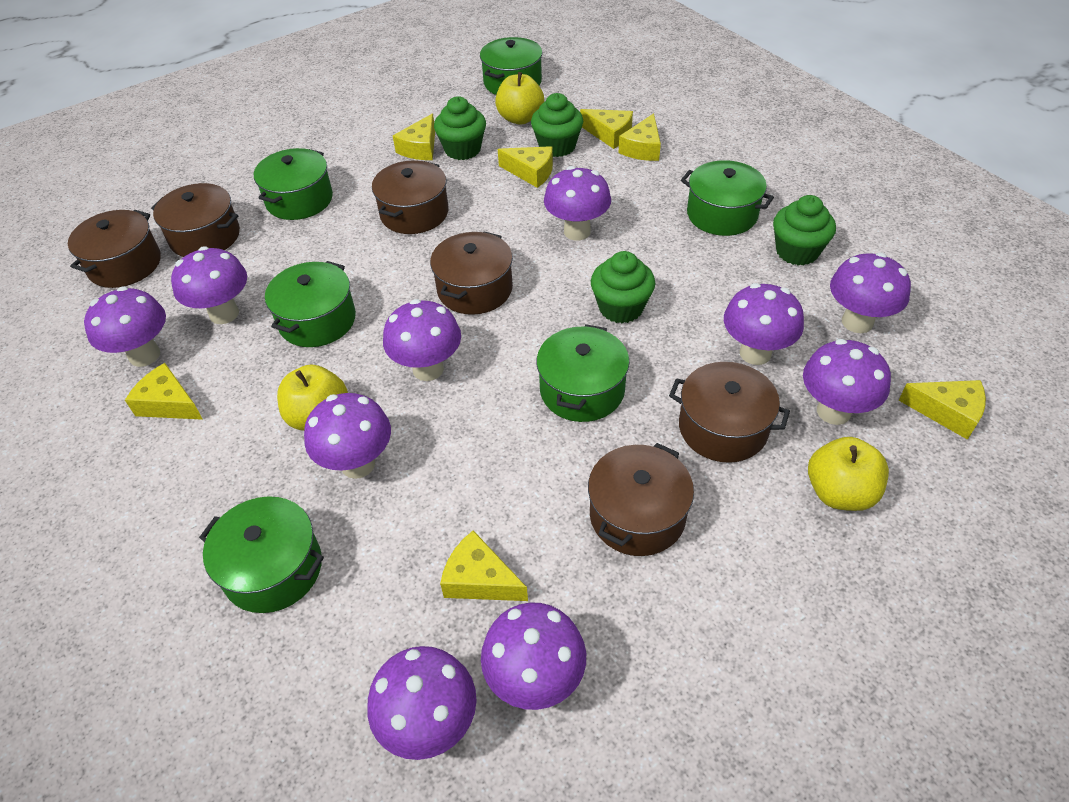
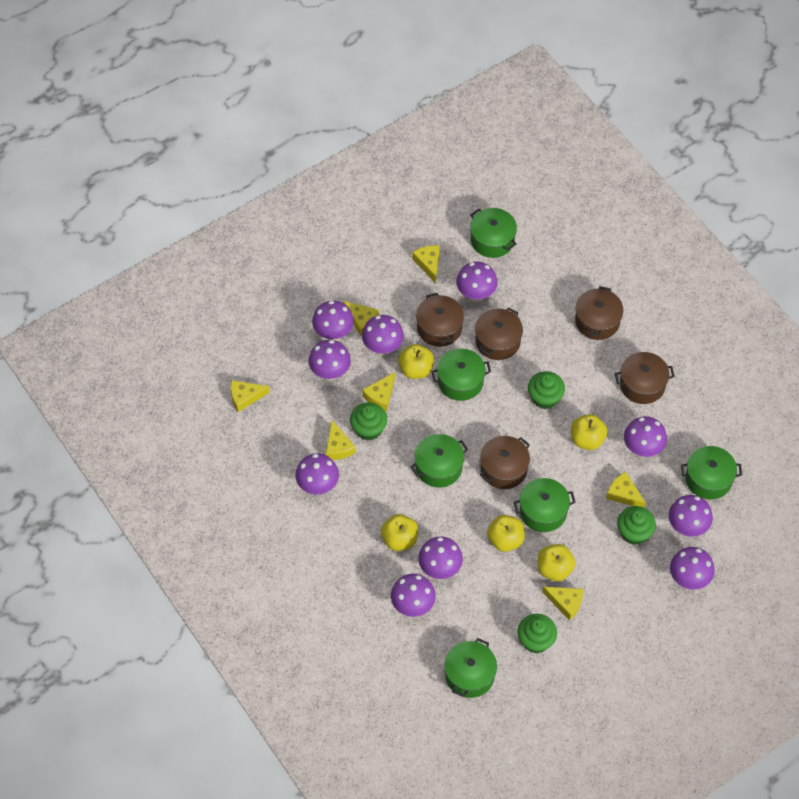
brown pot: 6 -> 5
yellow apple: 3 -> 5

